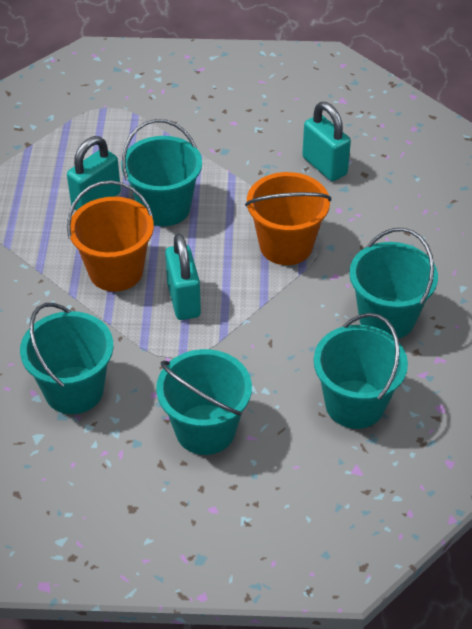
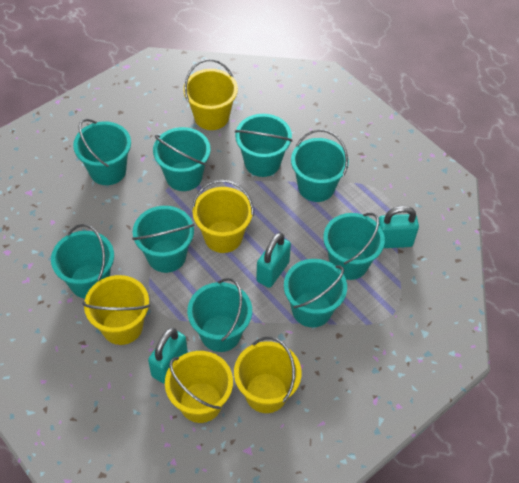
orange bucket: 2 -> 0
turquoise bucket: 5 -> 9
yellow bucket: 0 -> 5

